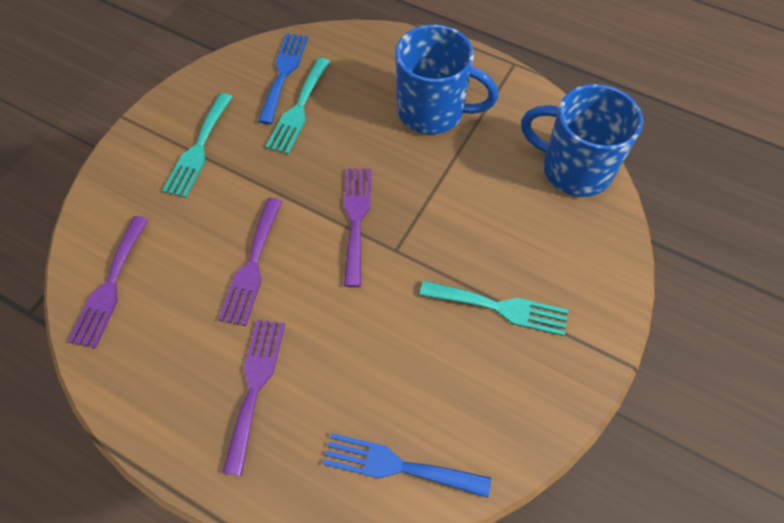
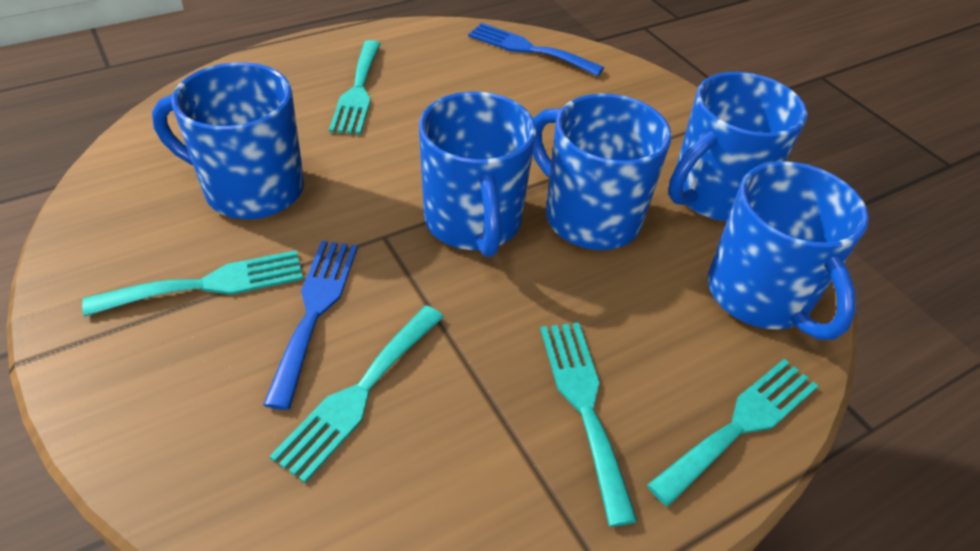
blue mug: 2 -> 5
purple fork: 4 -> 0
turquoise fork: 3 -> 5

